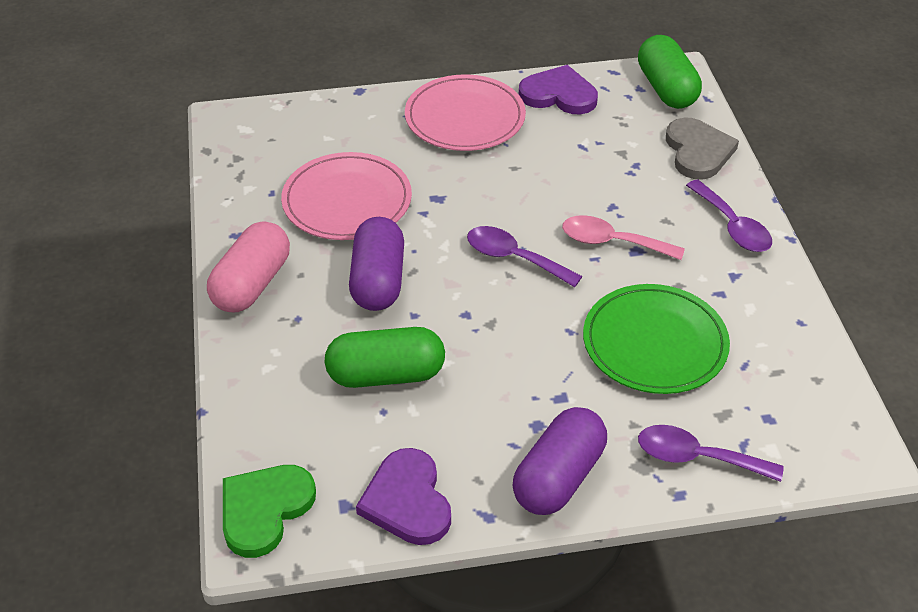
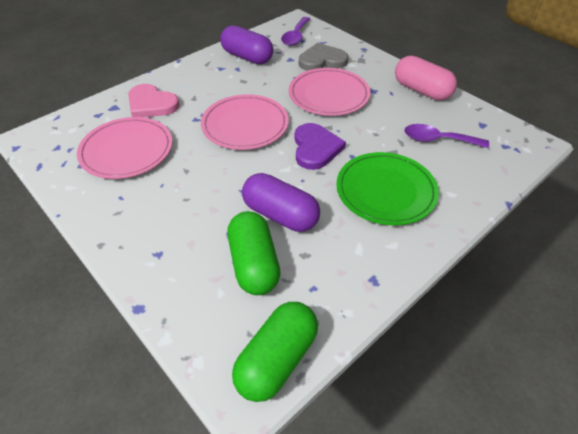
green heart: 1 -> 0
pink heart: 0 -> 1
pink plate: 2 -> 3
pink spoon: 1 -> 0
purple heart: 2 -> 1
purple spoon: 3 -> 2

